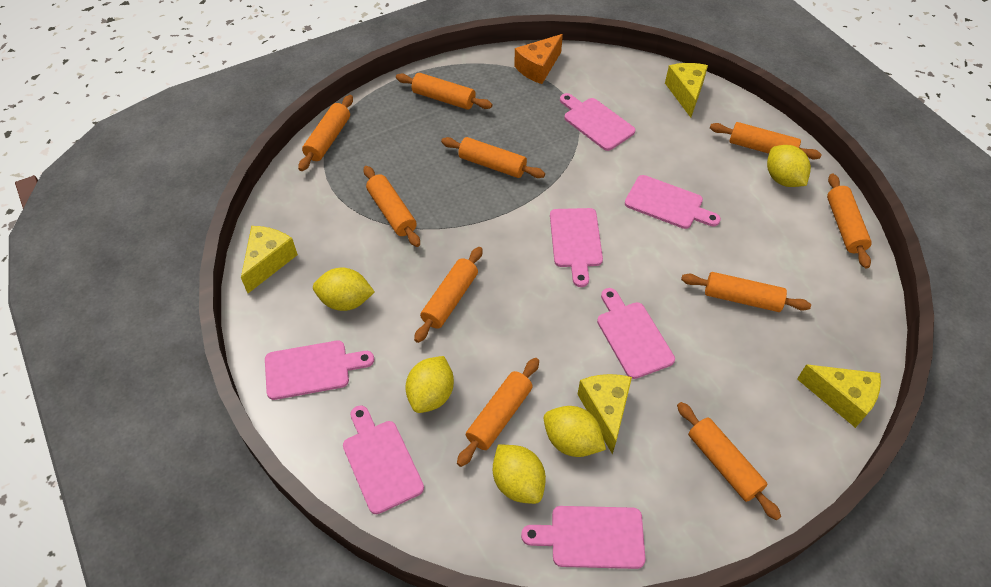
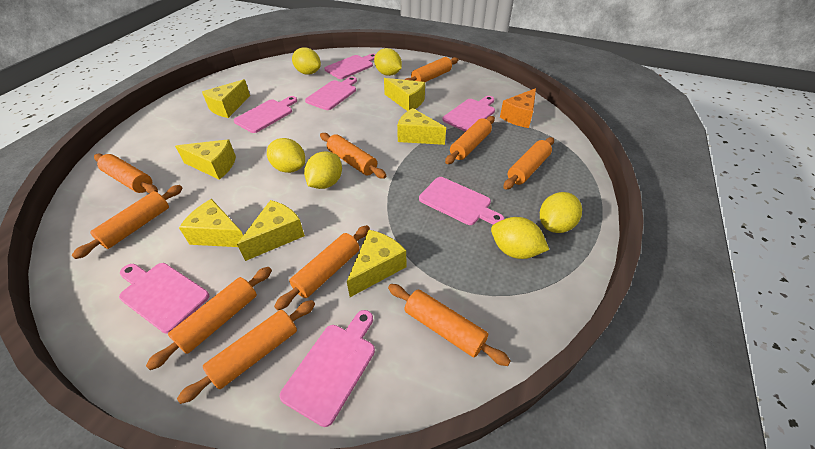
yellow cheese: 4 -> 7
yellow lemon: 5 -> 6

